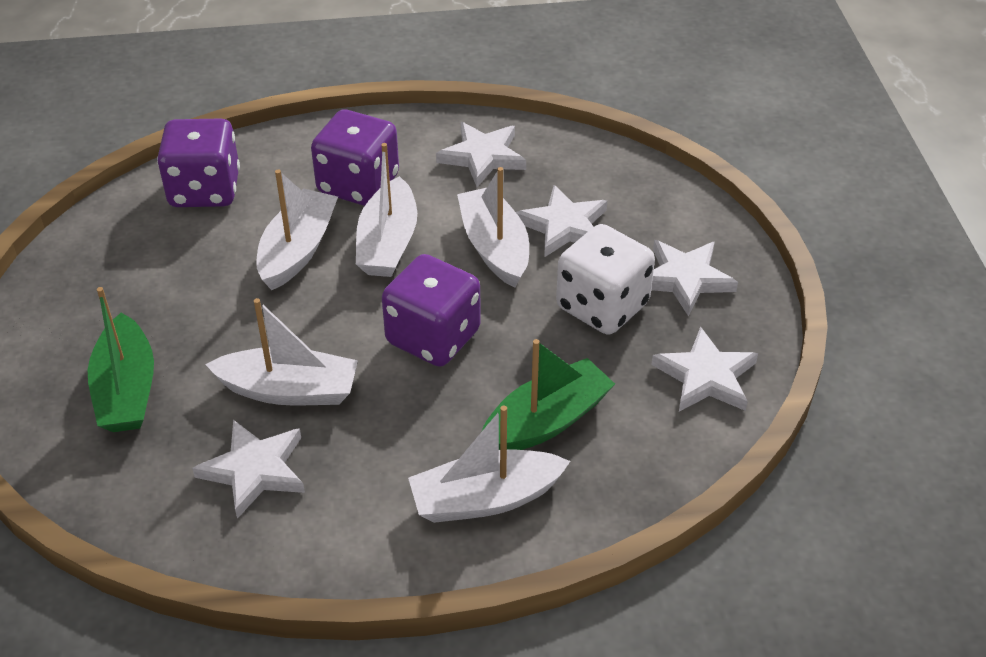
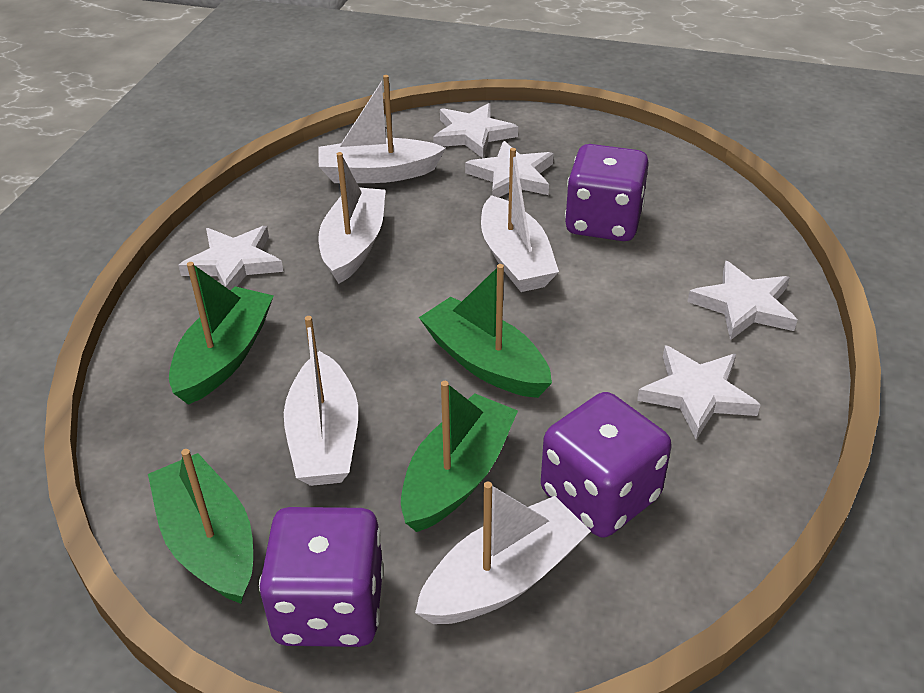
green boat: 2 -> 4
white dice: 1 -> 0

